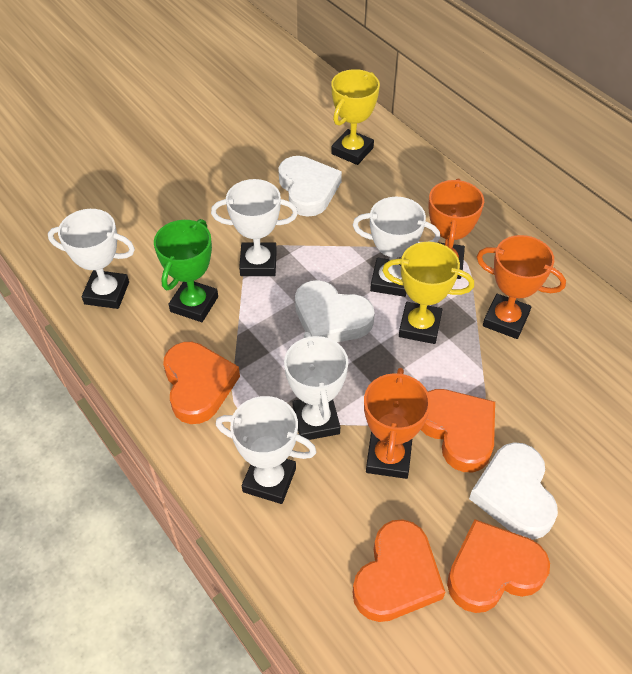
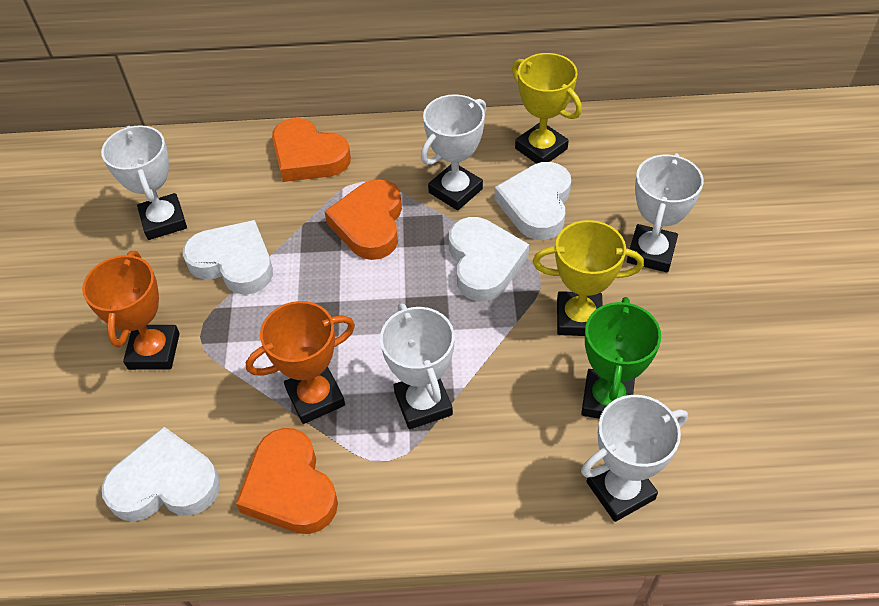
orange heart: 4 -> 3
orange trophy: 3 -> 2
white heart: 3 -> 4

